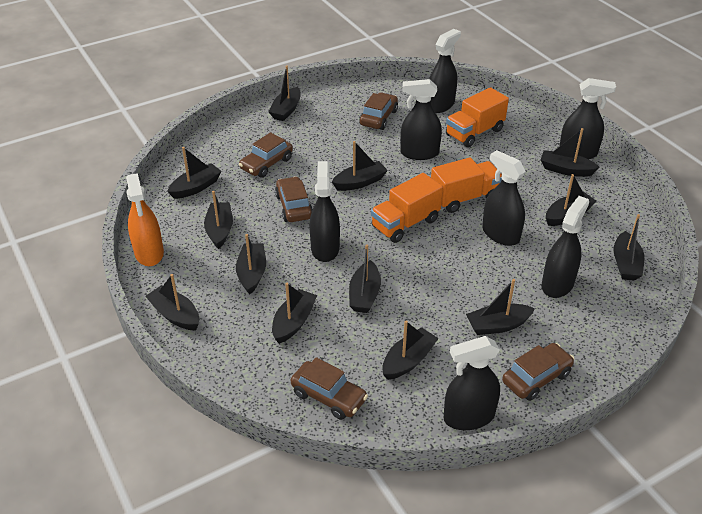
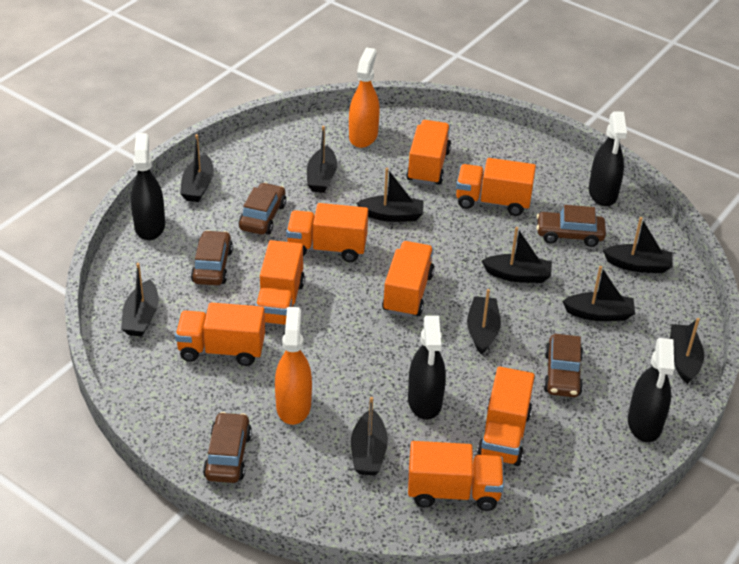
black boat: 13 -> 10
black spray bottle: 7 -> 4
orange spray bottle: 1 -> 2
orange truck: 3 -> 8

